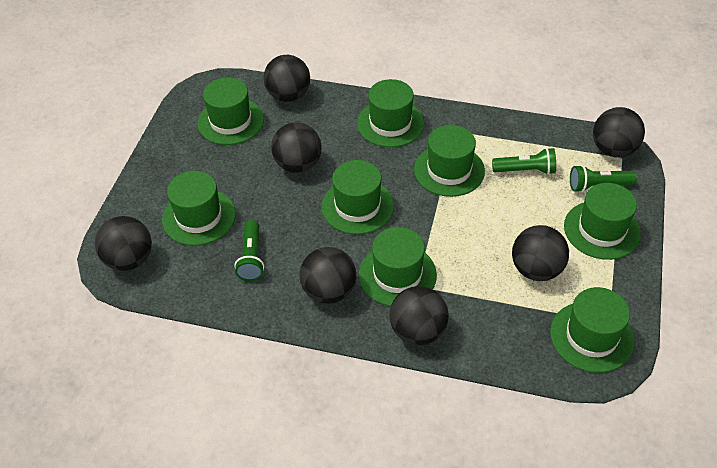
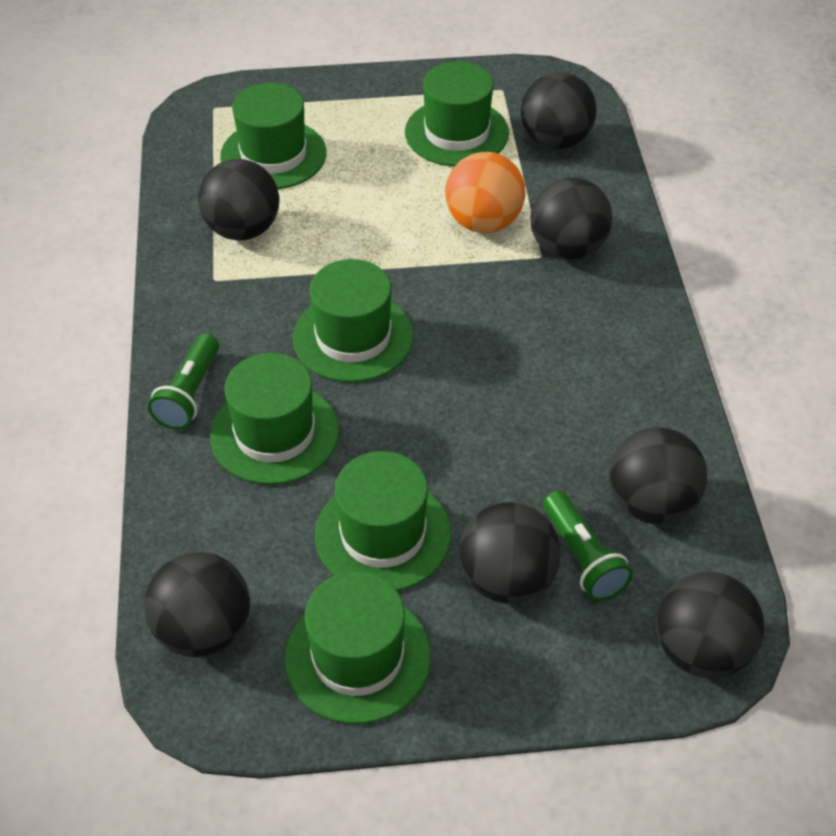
green flashlight: 3 -> 2
green hat: 8 -> 6
orange ball: 0 -> 1

